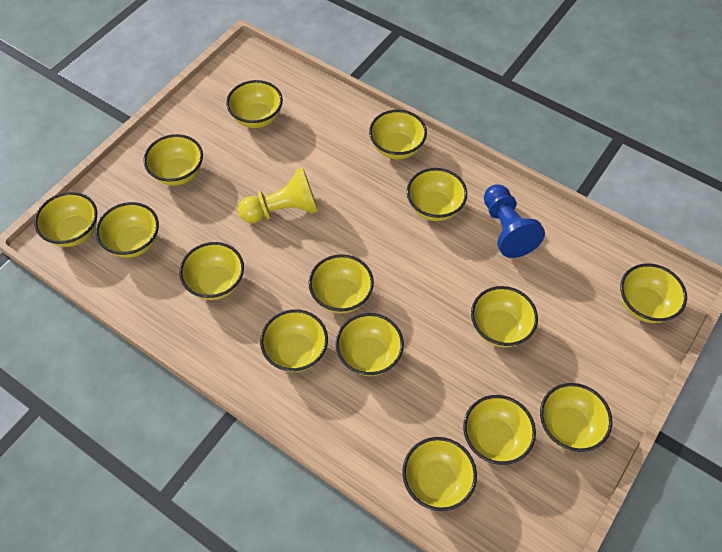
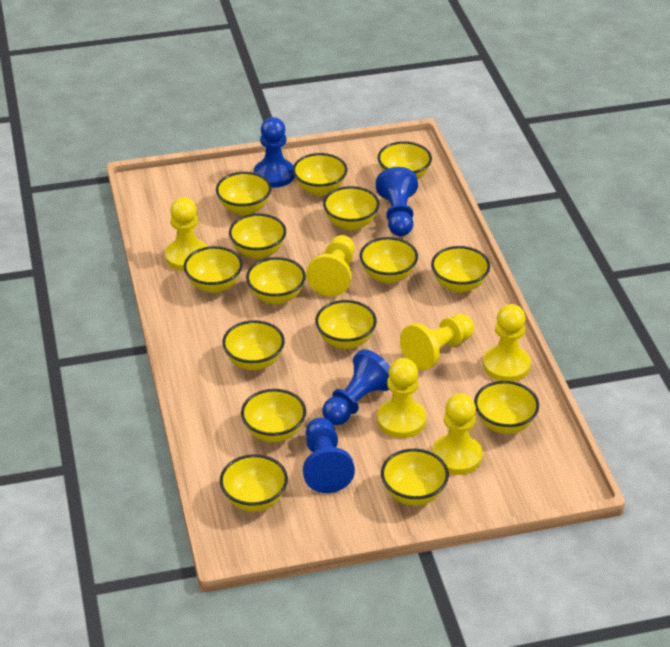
blue pawn: 1 -> 4
yellow pawn: 1 -> 6

